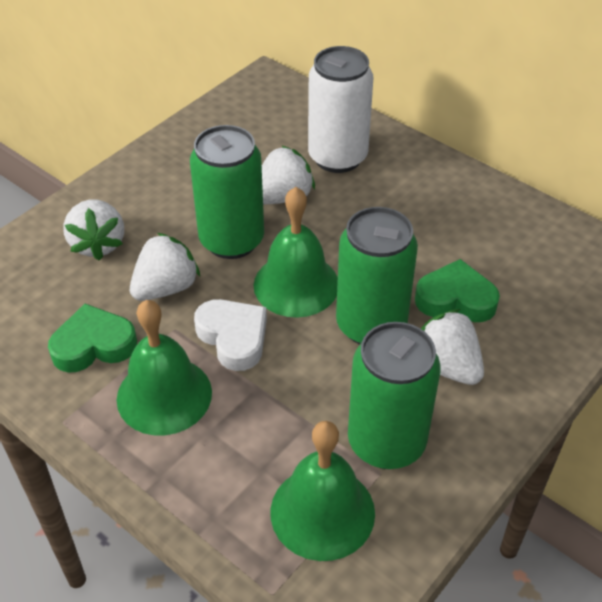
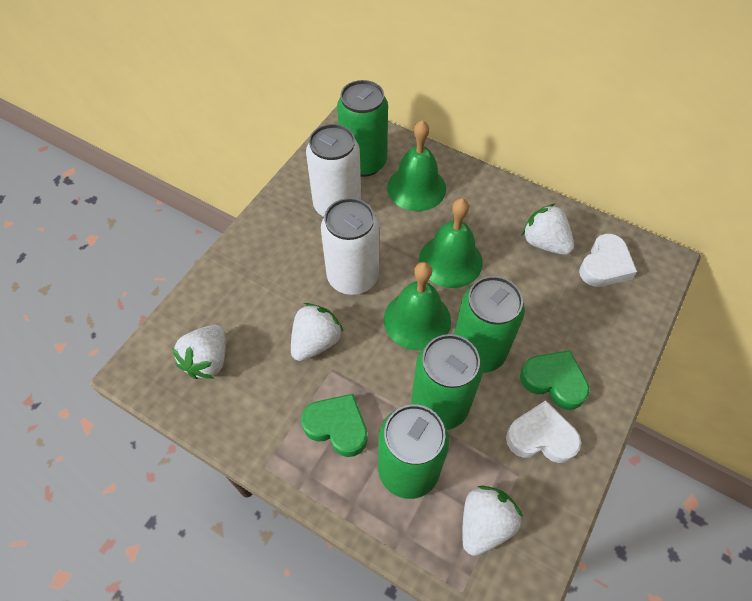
green can: 3 -> 4
white can: 1 -> 2
white heart: 1 -> 2

